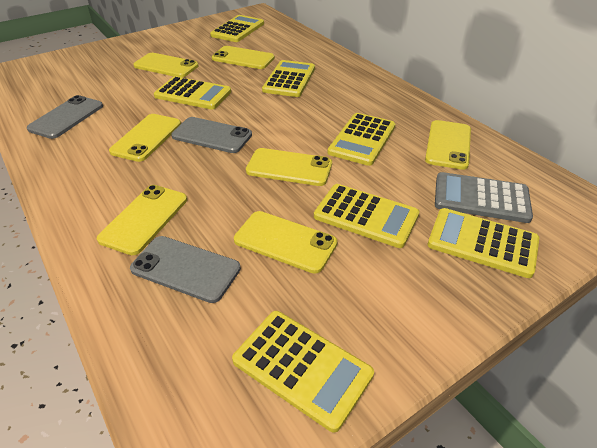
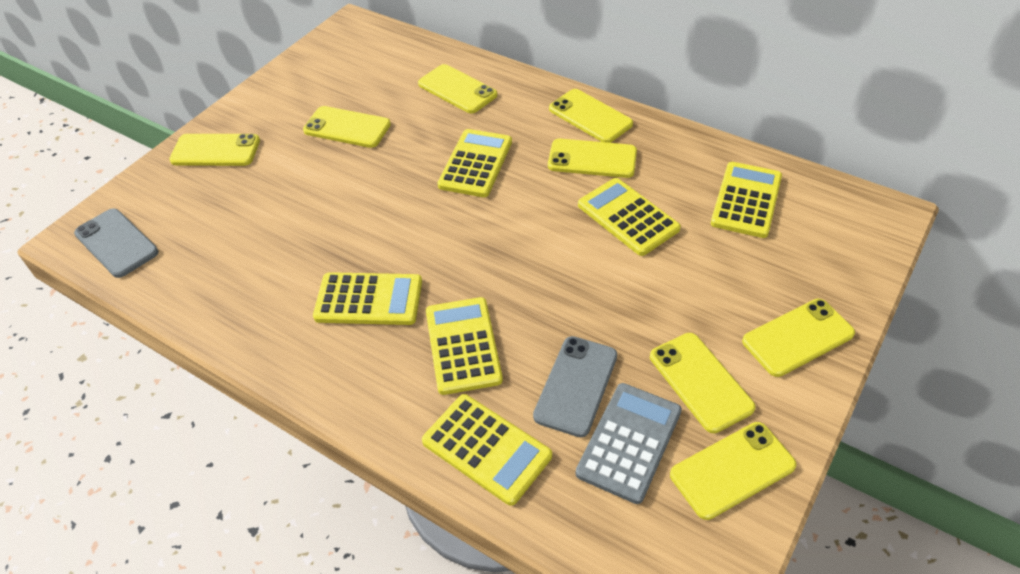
grey phone: 3 -> 2
yellow calculator: 7 -> 6
yellow phone: 7 -> 8

